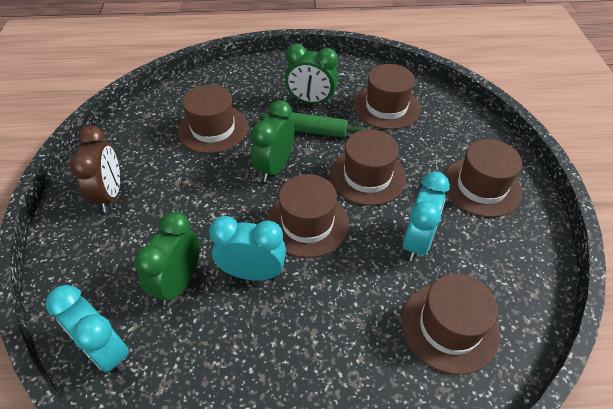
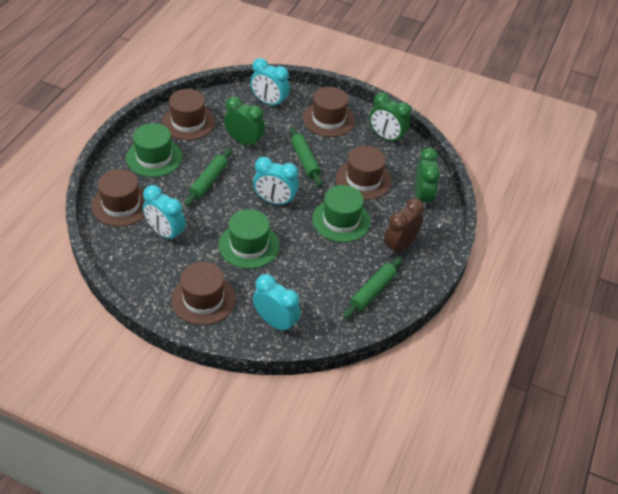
brown hat: 6 -> 5
green hat: 0 -> 3
green rolling pin: 1 -> 3
turquoise clock: 3 -> 4

